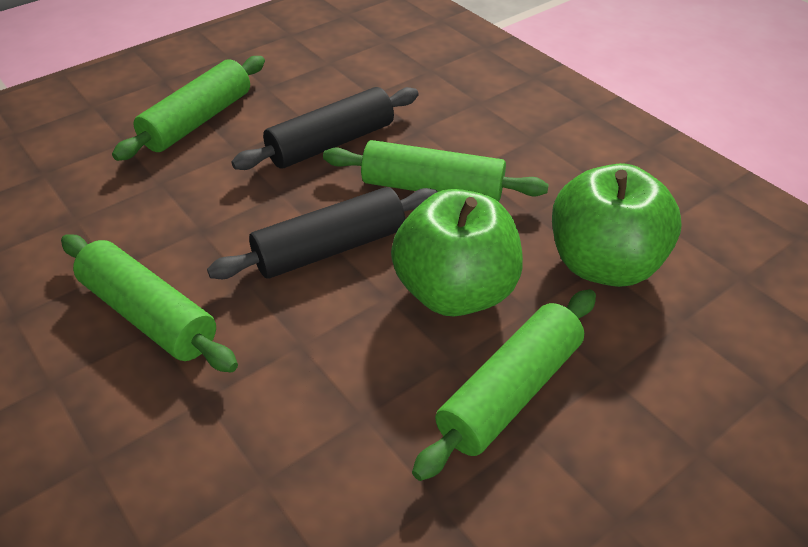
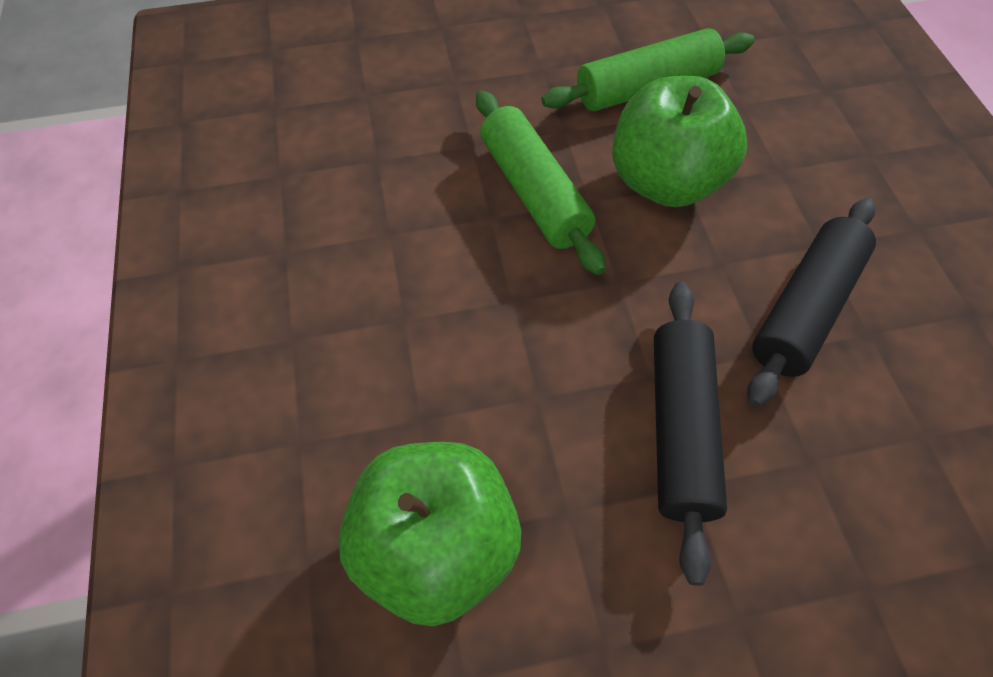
green rolling pin: 4 -> 2

